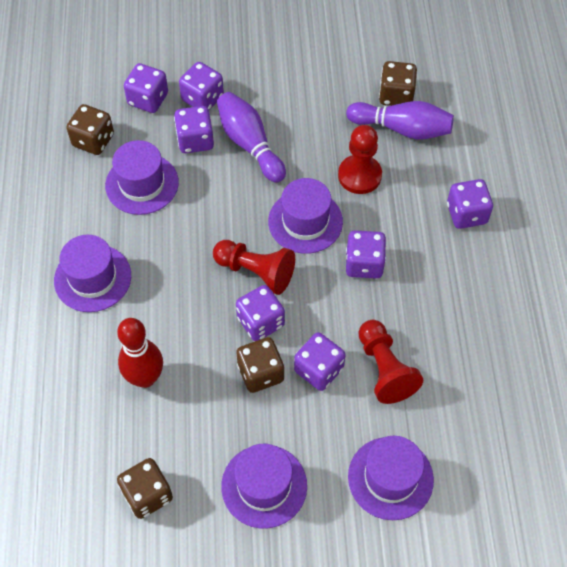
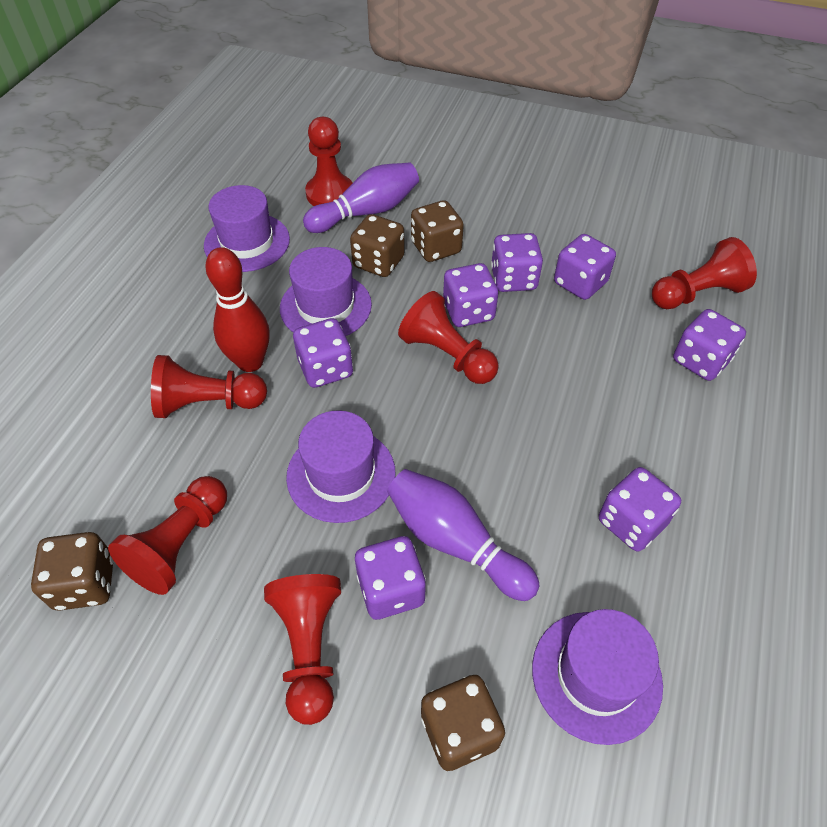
purple hat: 5 -> 4
red pawn: 3 -> 6

